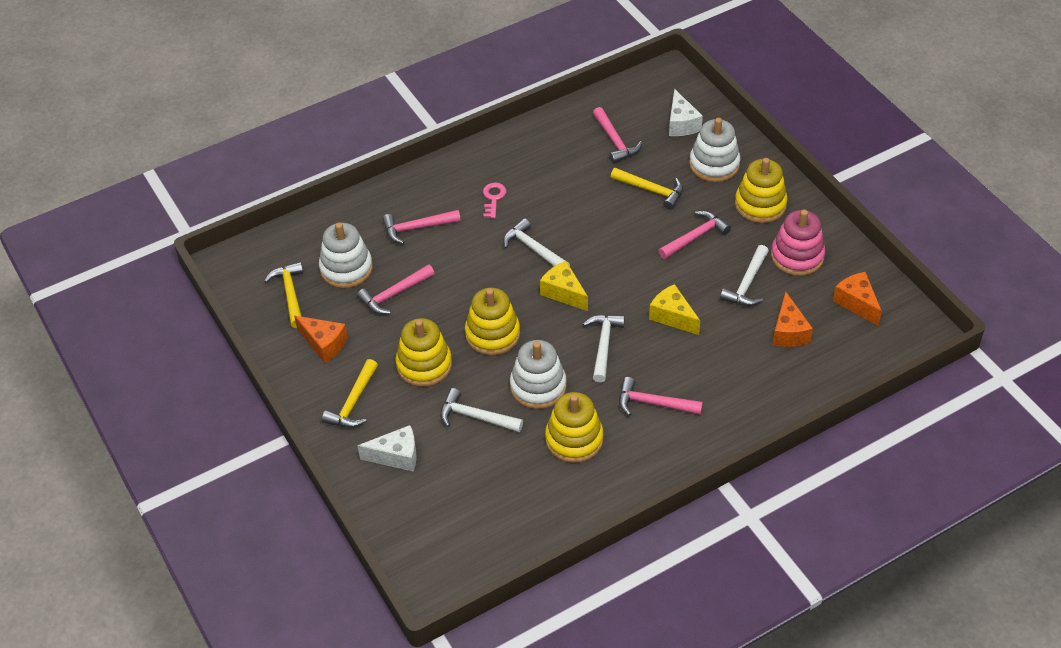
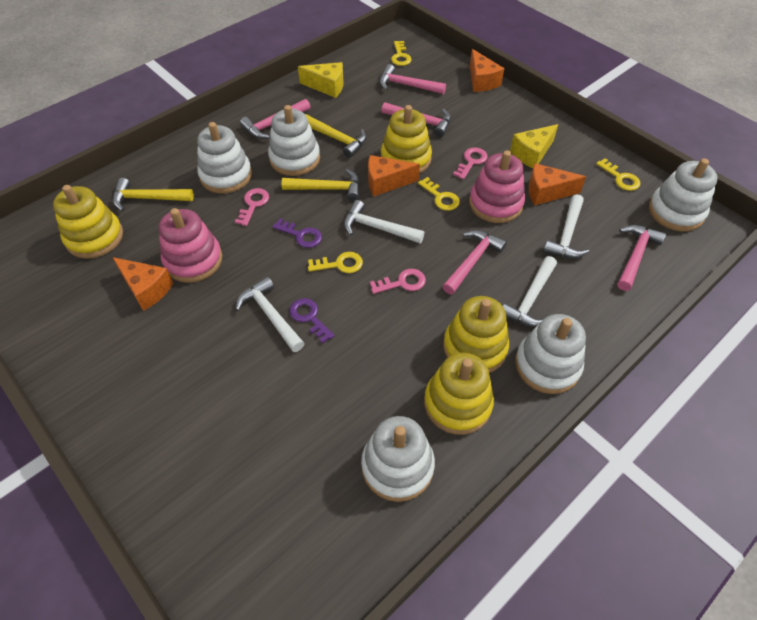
orange cheese: 3 -> 4
pink key: 1 -> 3
pink stacking toy: 1 -> 2
purple key: 0 -> 2
white cheese: 2 -> 0
white stacking toy: 3 -> 5
yellow key: 0 -> 4

